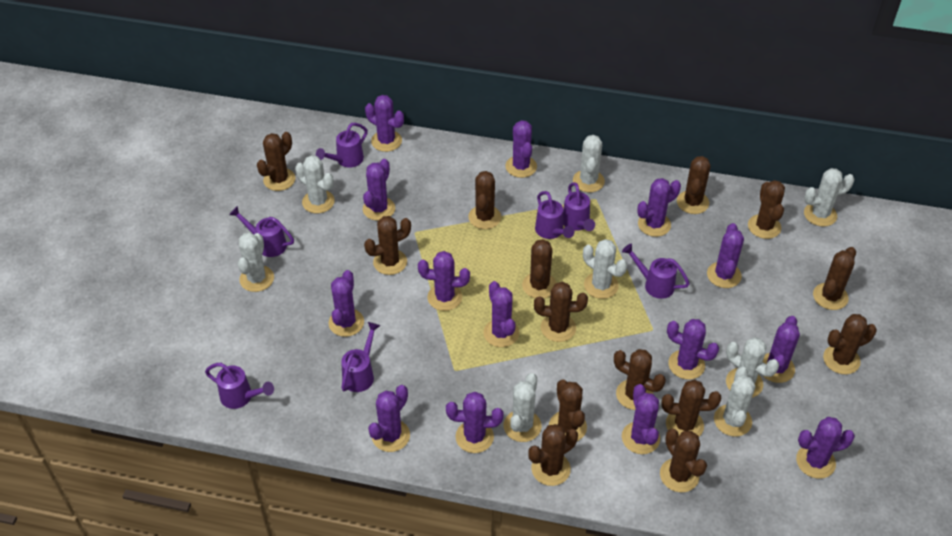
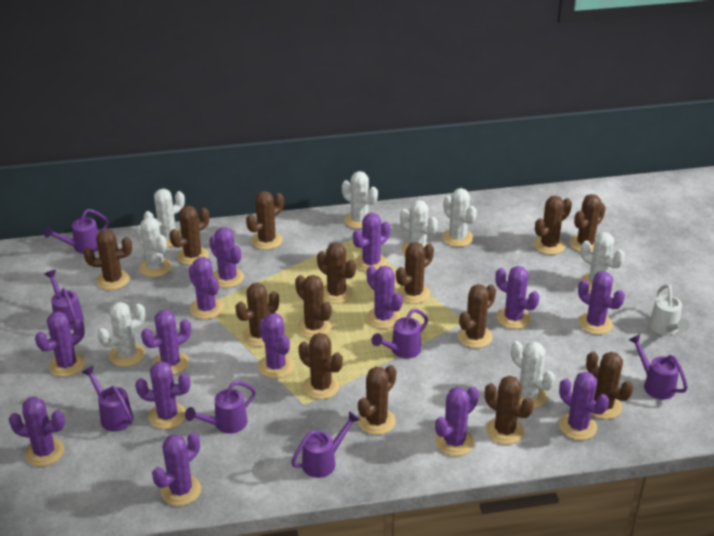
white watering can: 0 -> 1

